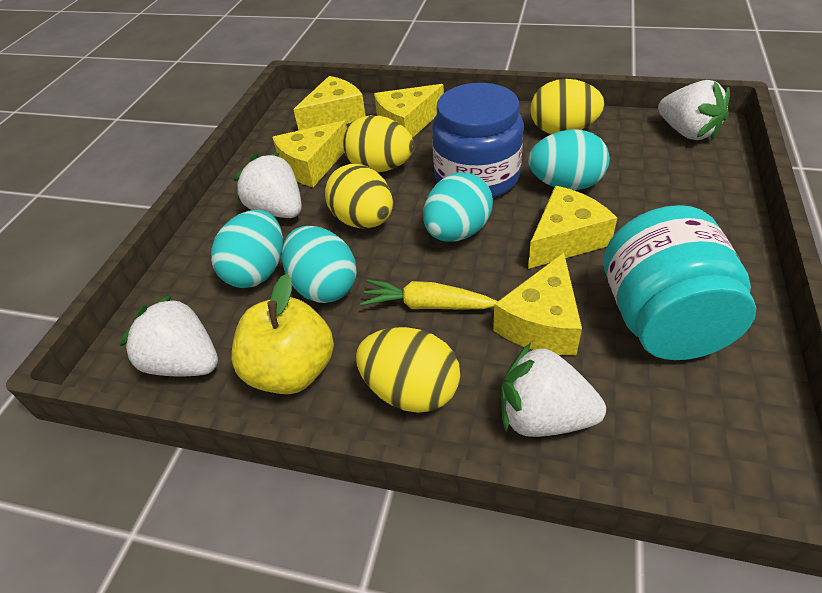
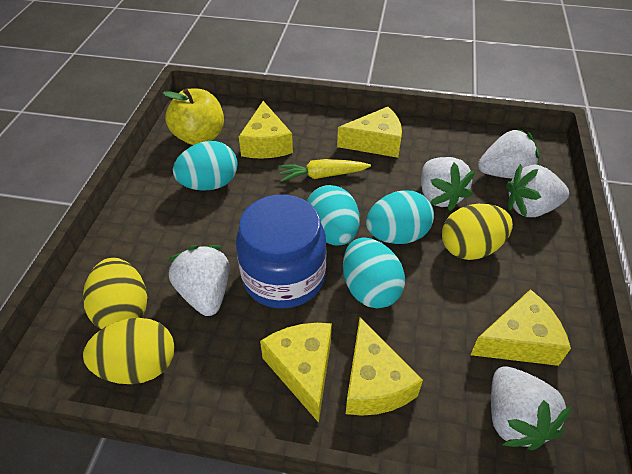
turquoise jar: 1 -> 0
white strawberry: 4 -> 5
yellow egg: 4 -> 3

